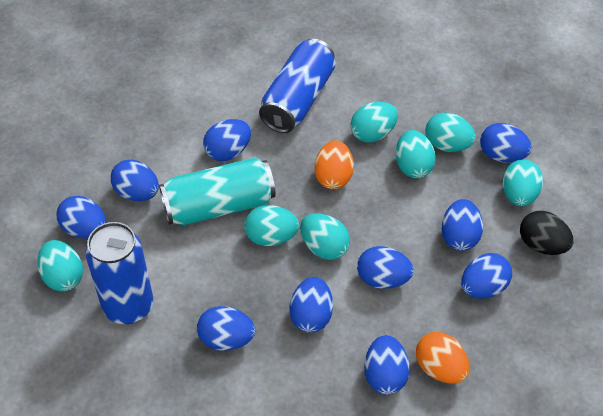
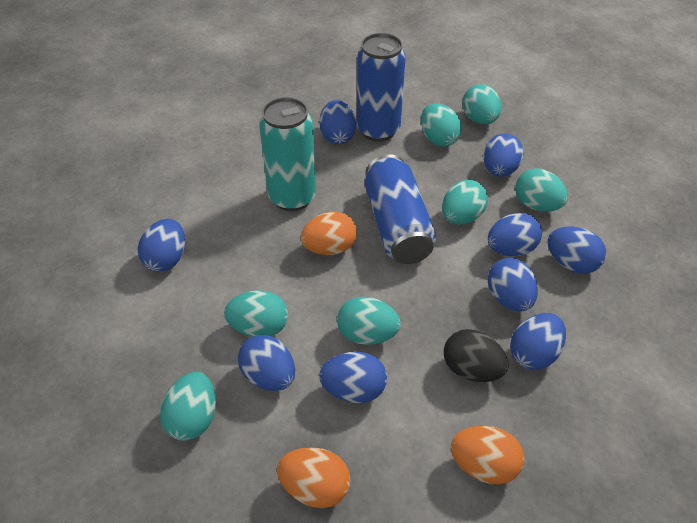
blue egg: 10 -> 9
orange egg: 2 -> 3

